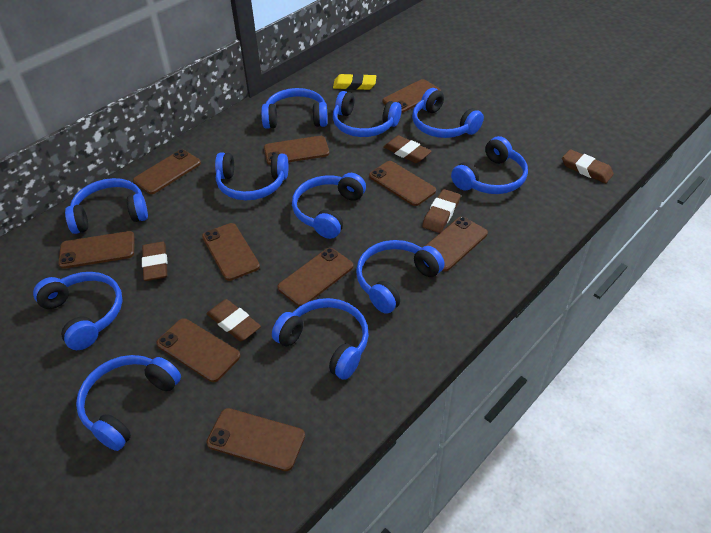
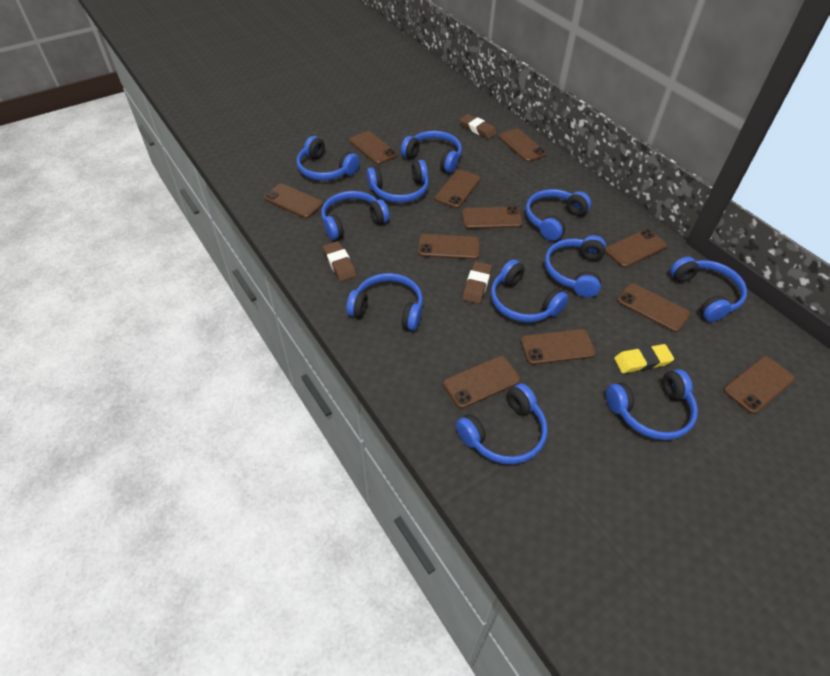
brown eraser: 5 -> 3
brown phone: 10 -> 11

